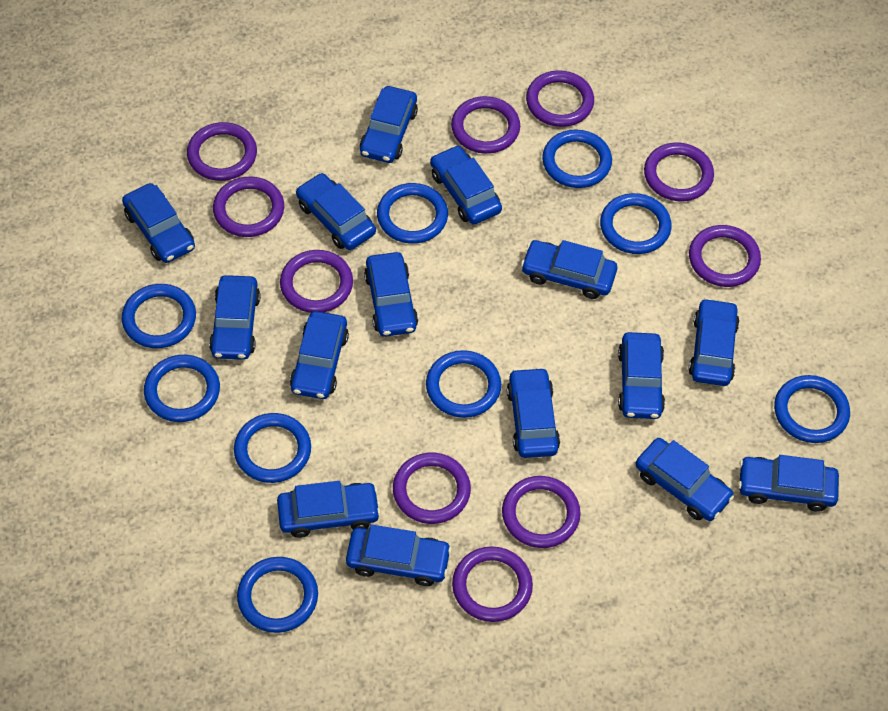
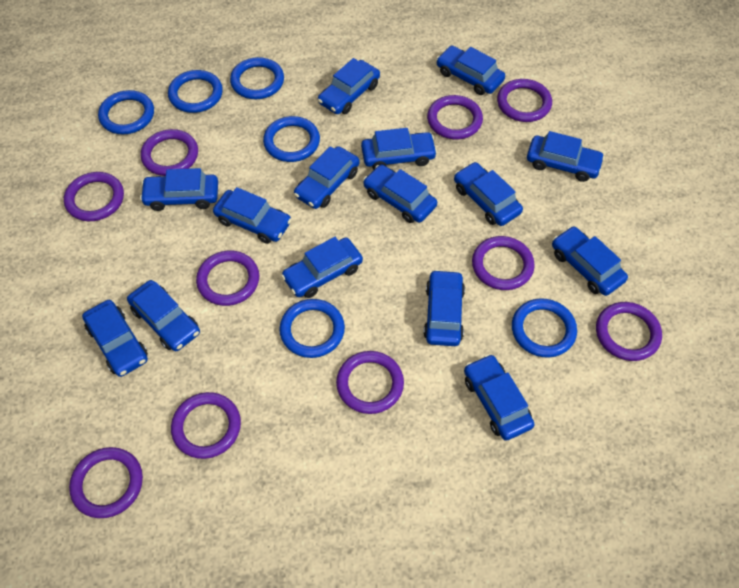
blue ring: 9 -> 6

